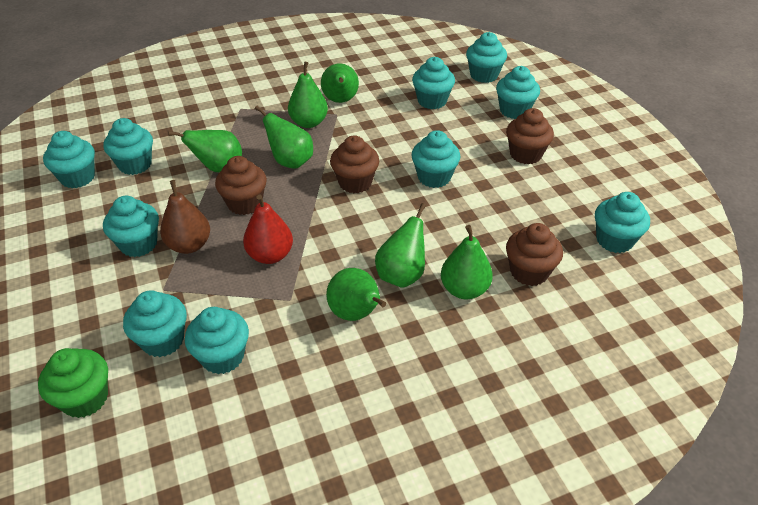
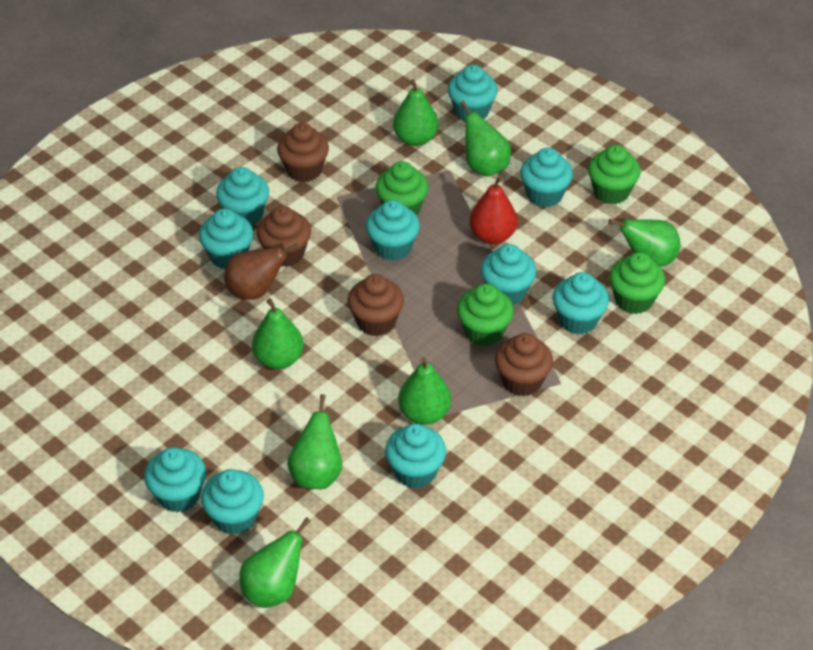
green cupcake: 1 -> 4

